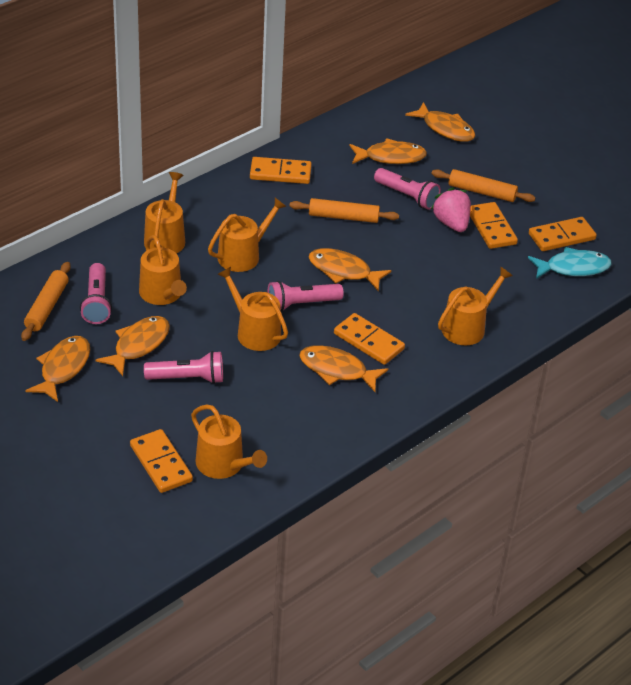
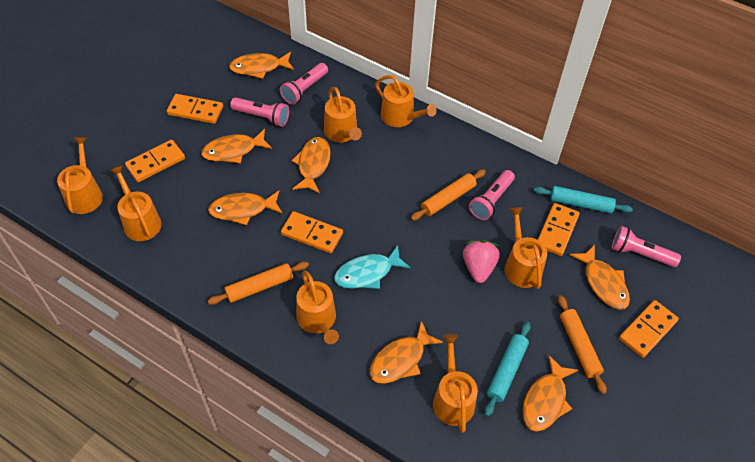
orange fish: 6 -> 7
orange watering can: 6 -> 7
turquoise rolling pin: 0 -> 2

